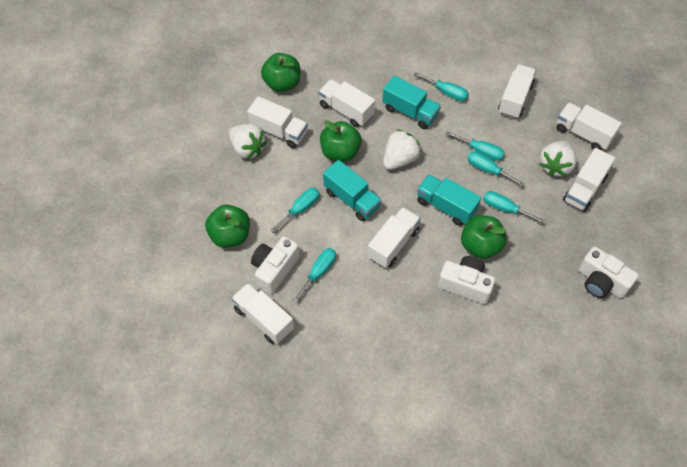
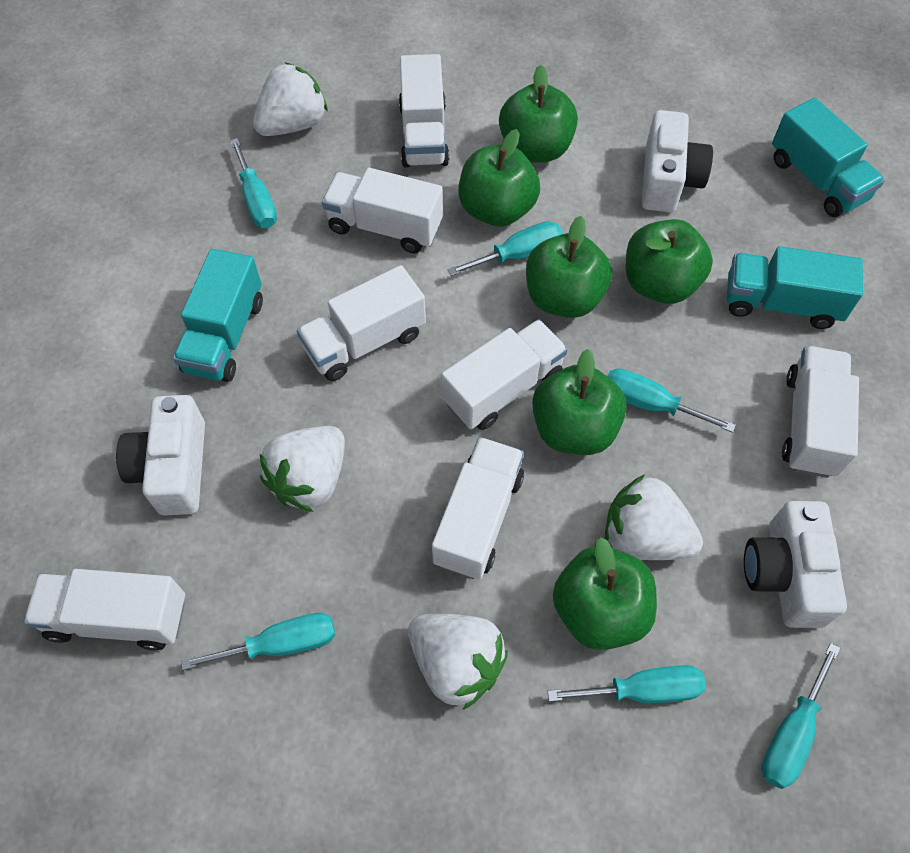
green apple: 4 -> 6
white strawberry: 3 -> 4

